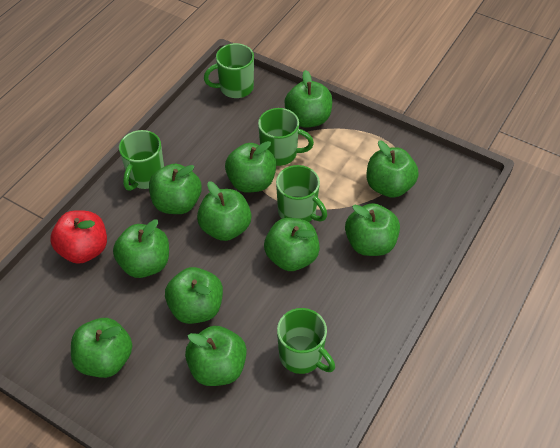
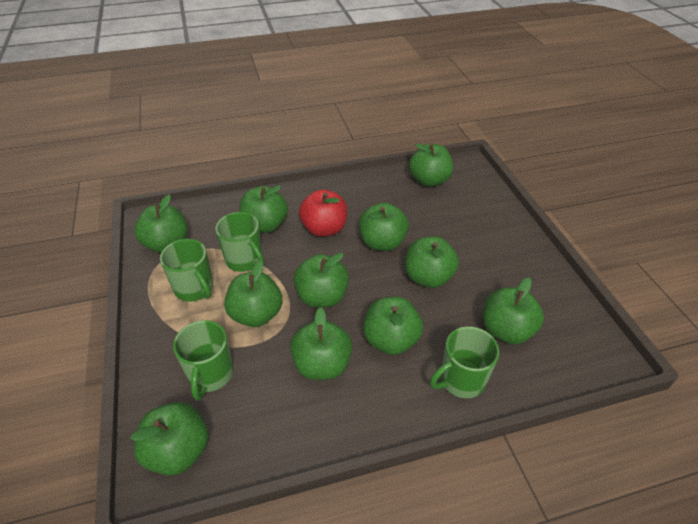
green mug: 5 -> 4

